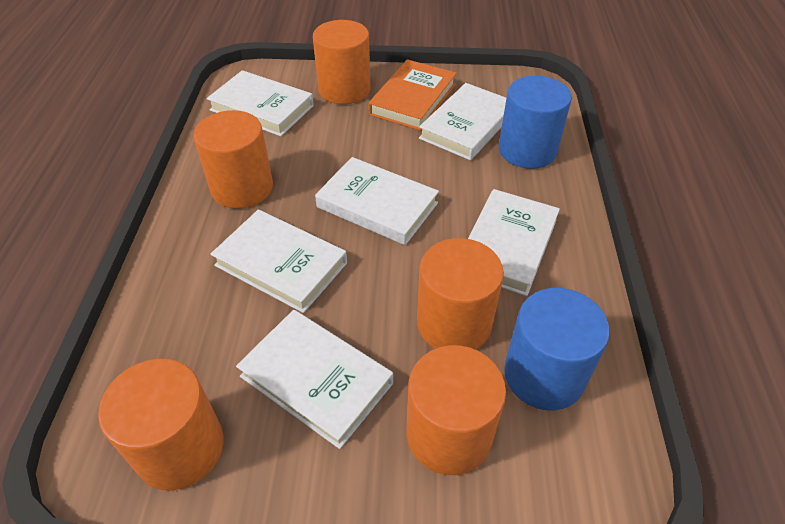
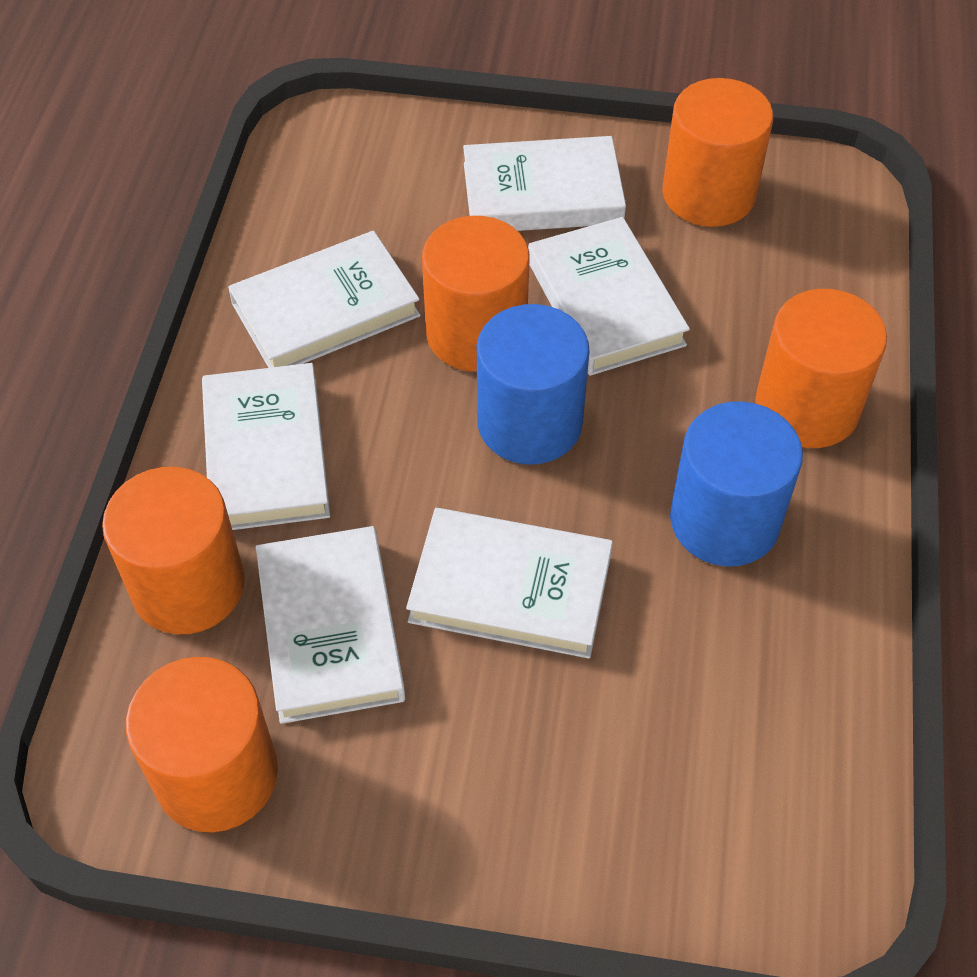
orange book: 1 -> 0

